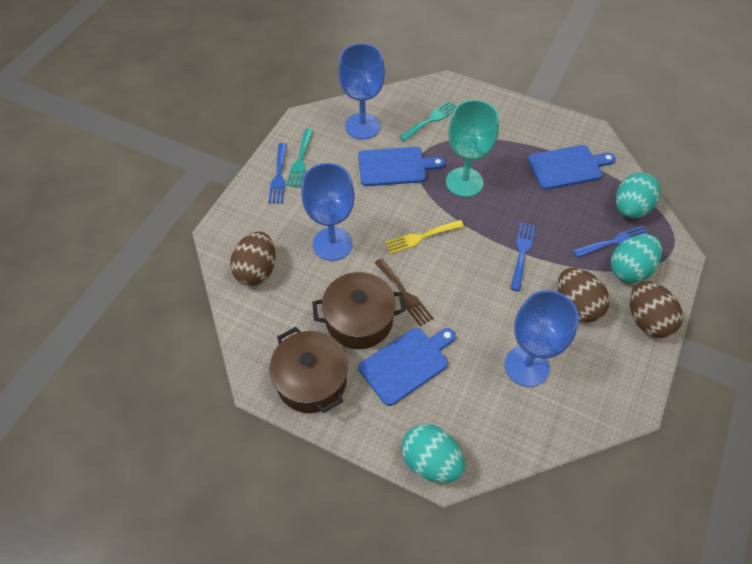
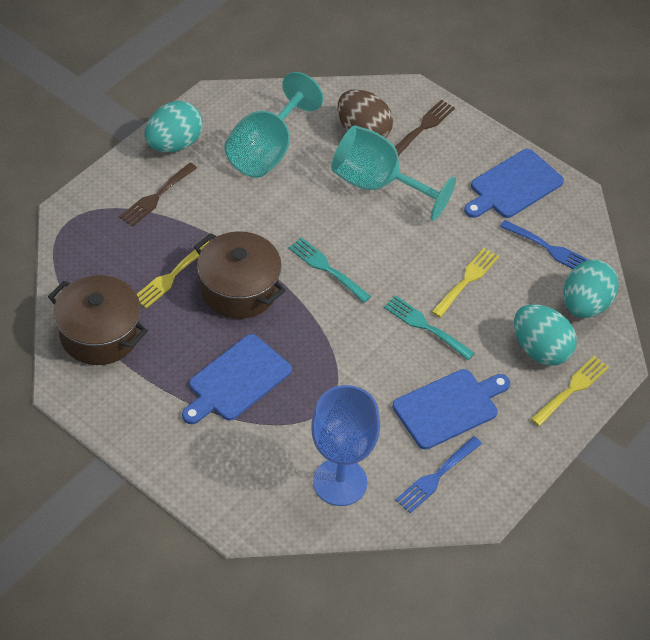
blue fork: 3 -> 2
blue goblet: 3 -> 1
brown egg: 3 -> 1
brown fork: 1 -> 2
turquoise goblet: 1 -> 2
yellow fork: 1 -> 3

